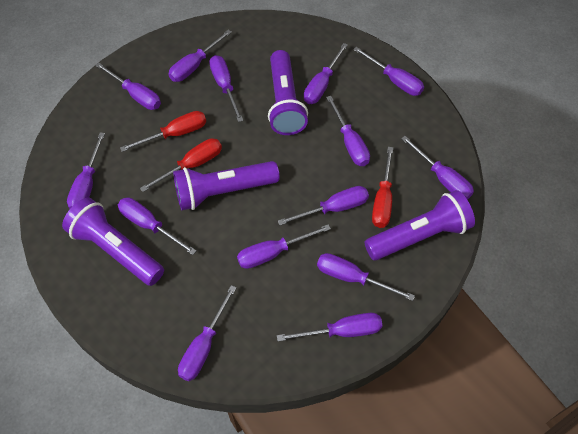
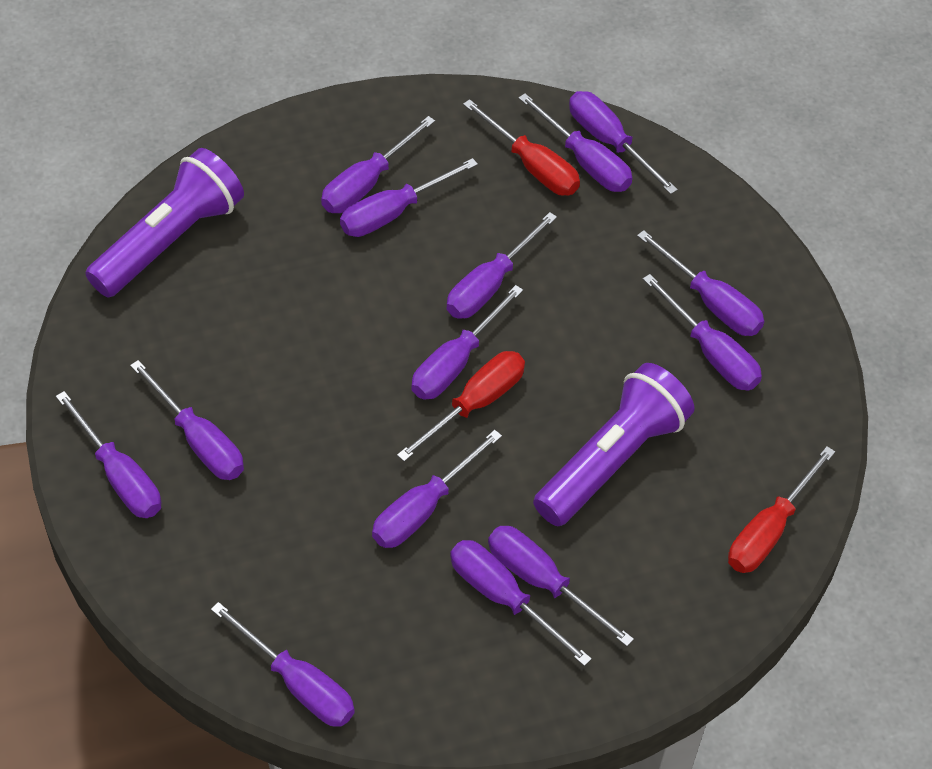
purple flashlight: 4 -> 2

